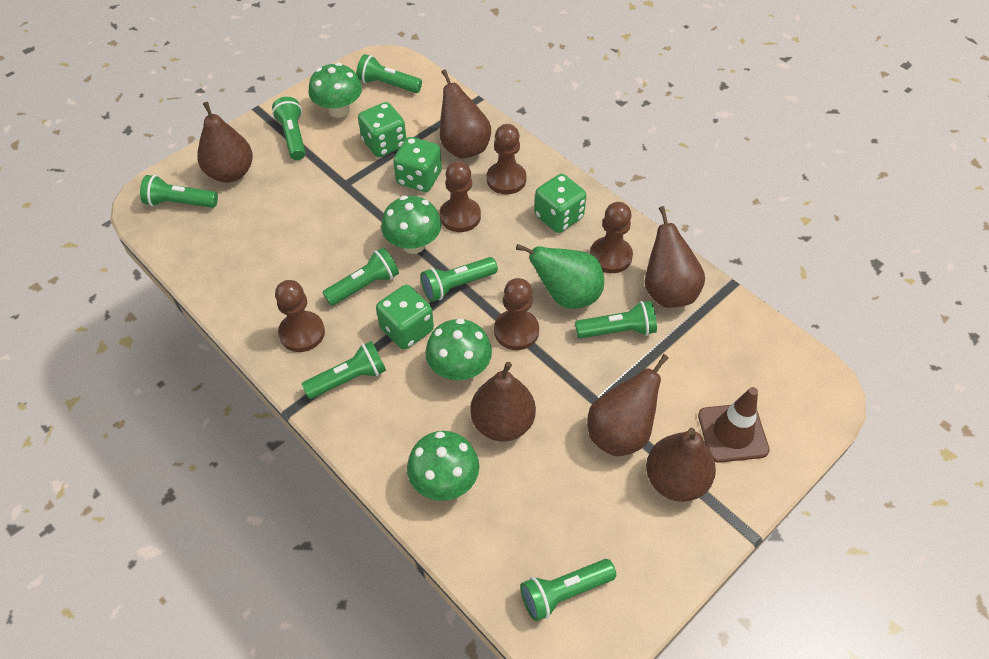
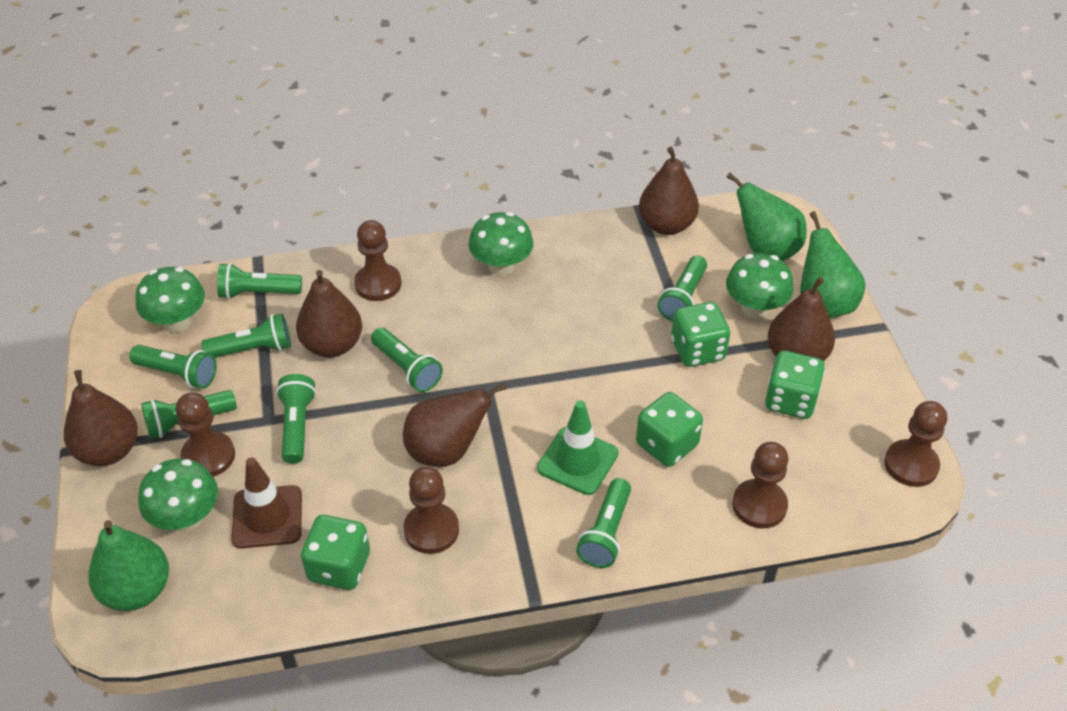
brown pear: 6 -> 5
green pear: 1 -> 3
green traffic cone: 0 -> 1

